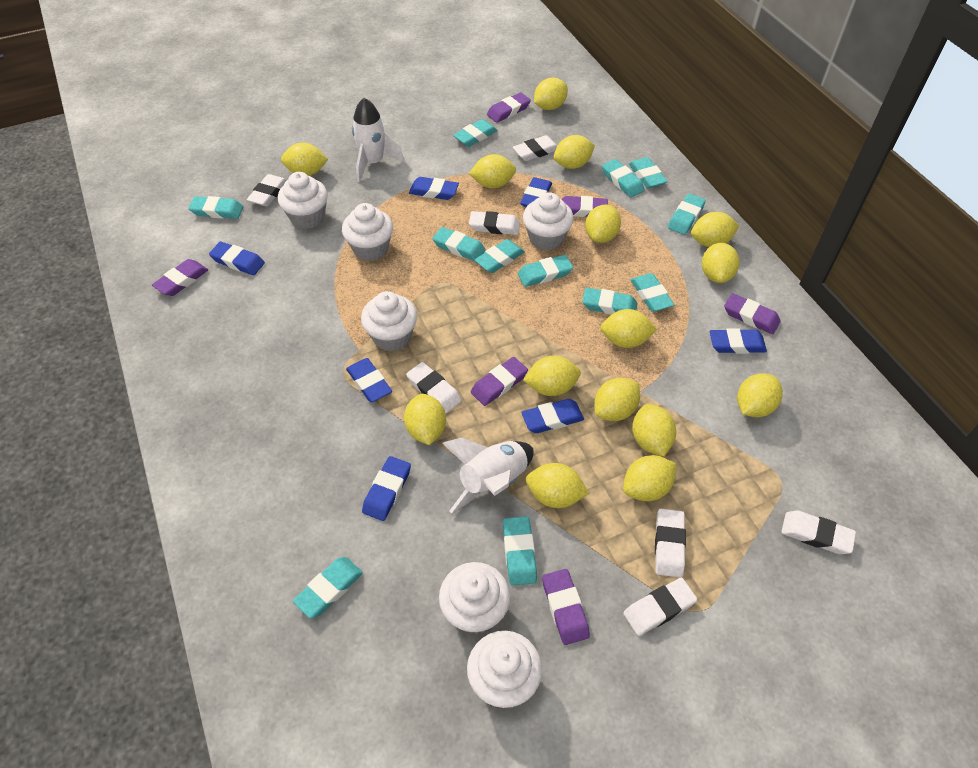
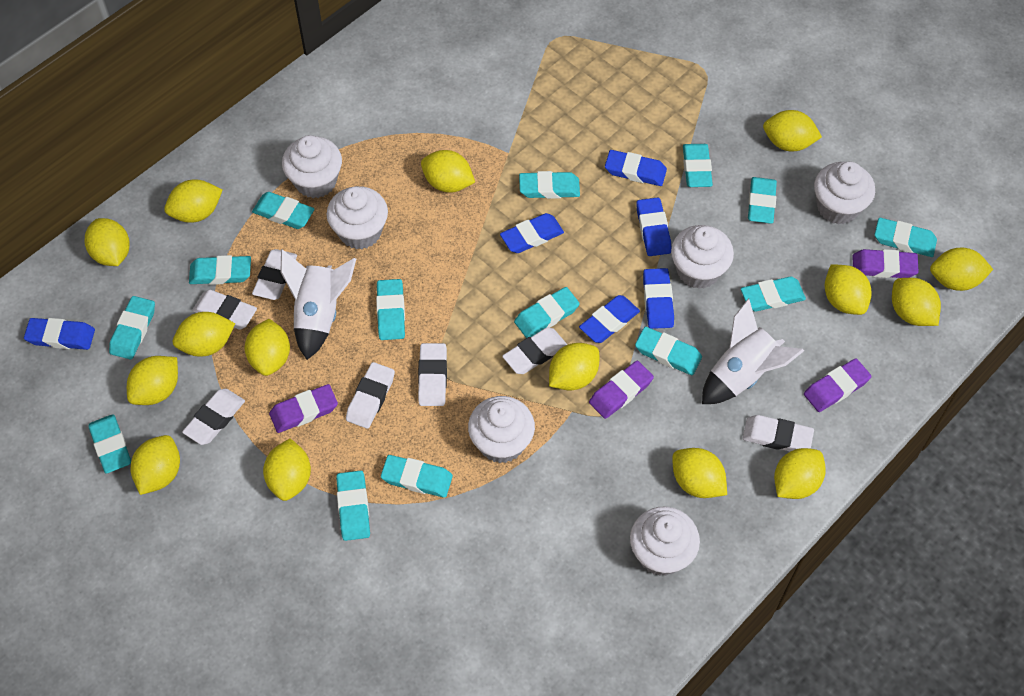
blue eraser: 7 -> 6
purple eraser: 6 -> 4
turquoise eraser: 12 -> 14

